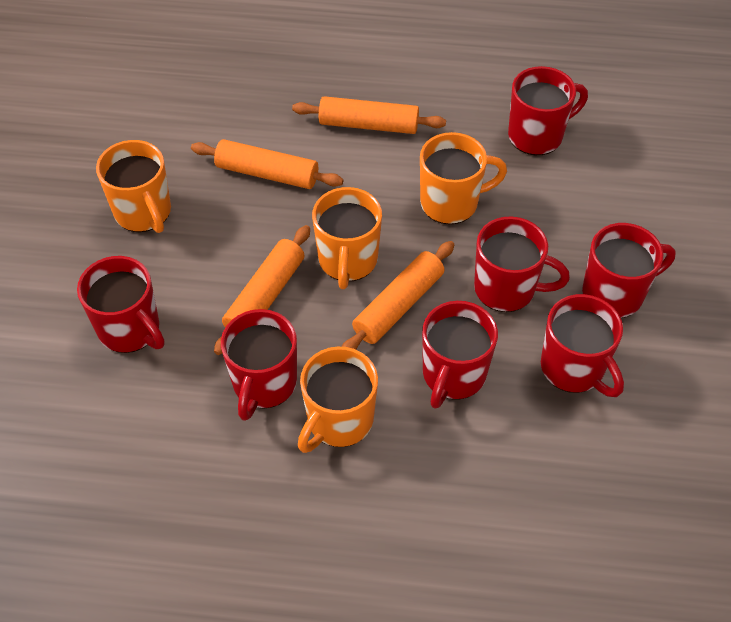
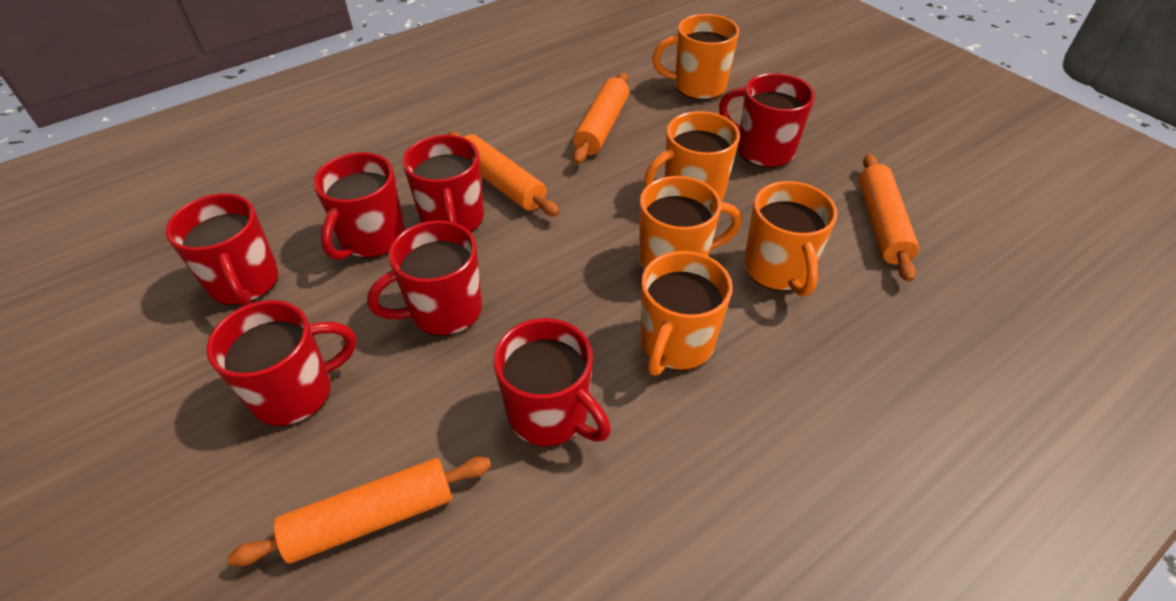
orange mug: 4 -> 5

